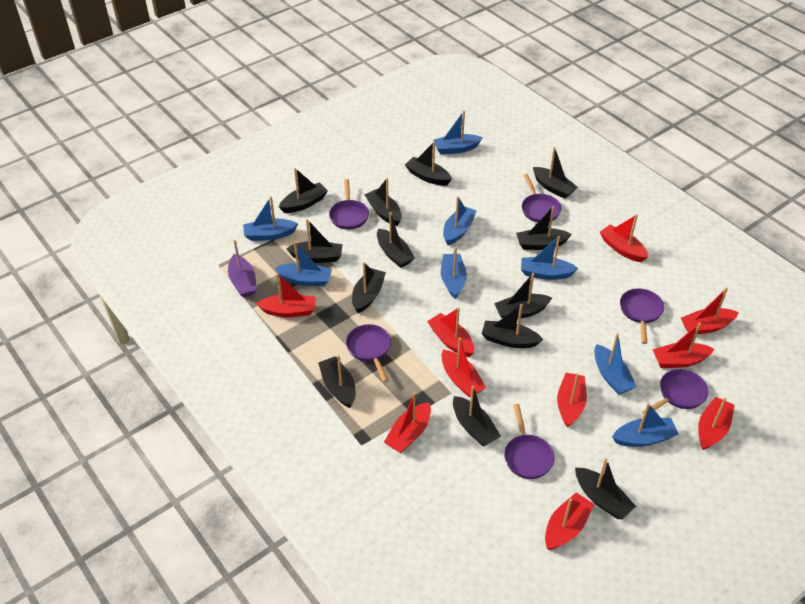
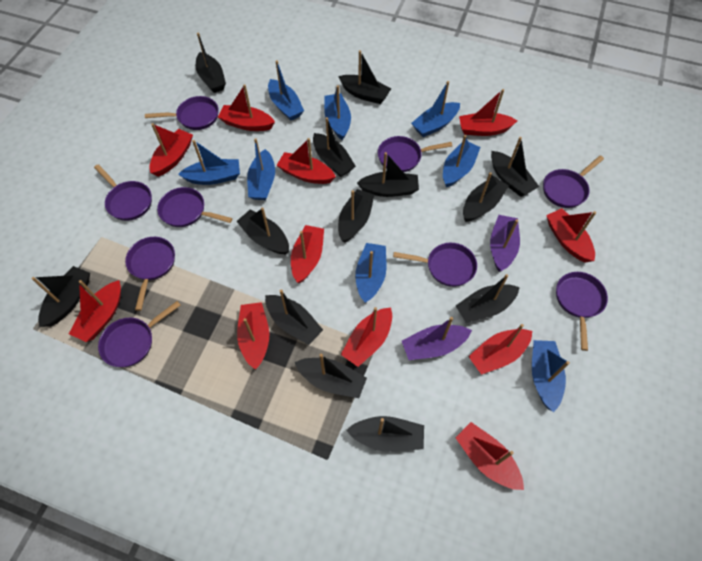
purple boat: 1 -> 2
purple pan: 6 -> 9
red boat: 10 -> 11

